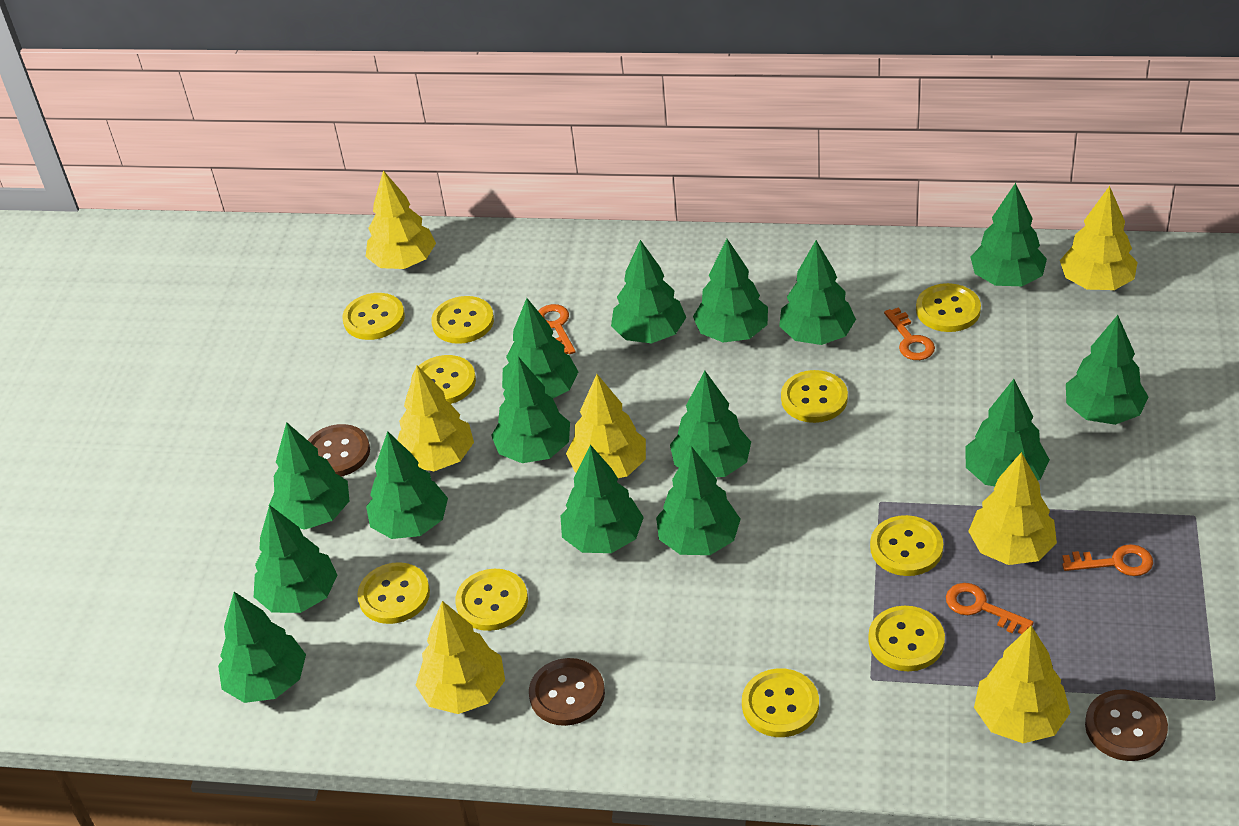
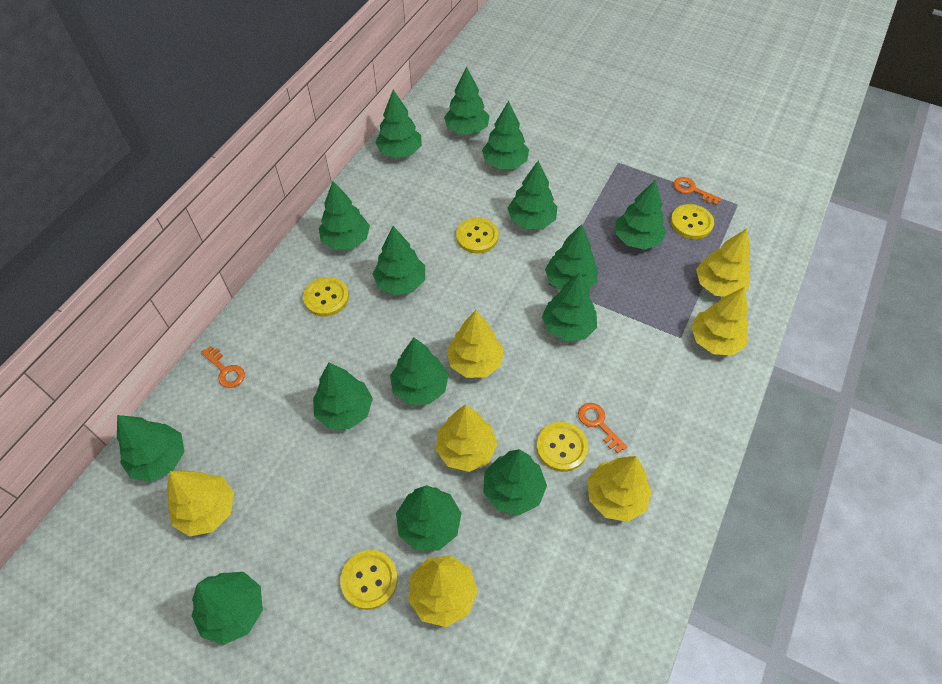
brown button: 3 -> 0
orange key: 4 -> 3
yellow button: 10 -> 5

